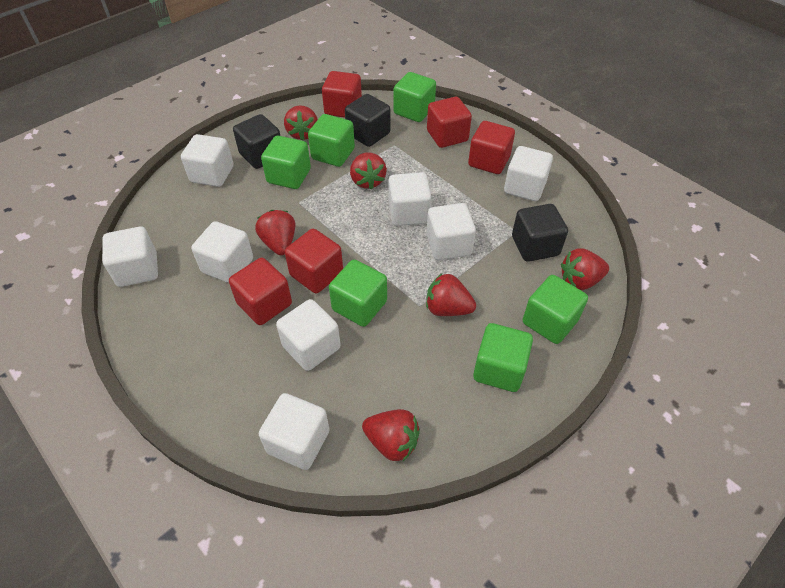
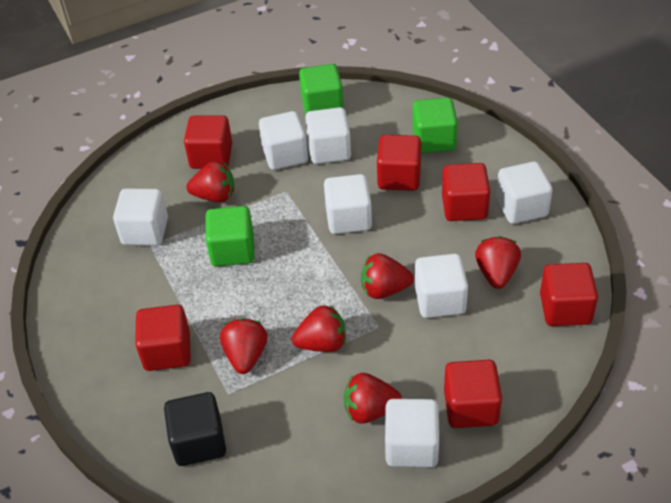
black cube: 3 -> 1
green cube: 6 -> 3
red cube: 5 -> 6
white cube: 8 -> 7

